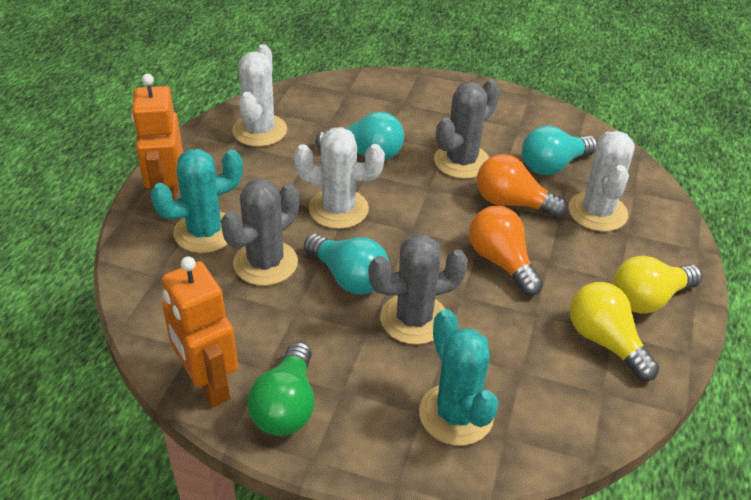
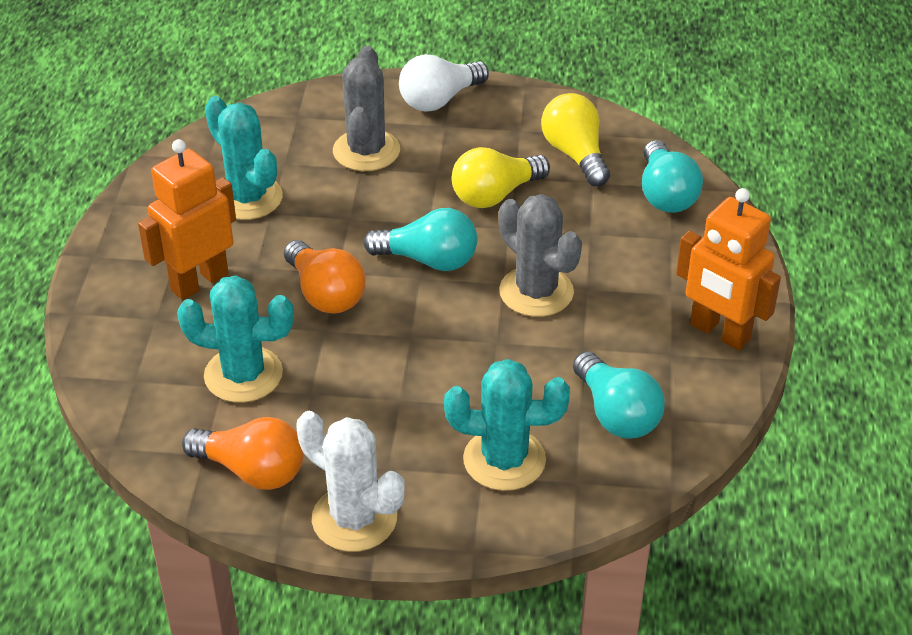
green light bulb: 1 -> 0
grey cactus: 3 -> 2
turquoise cactus: 2 -> 3
white cactus: 3 -> 1
white light bulb: 0 -> 1

